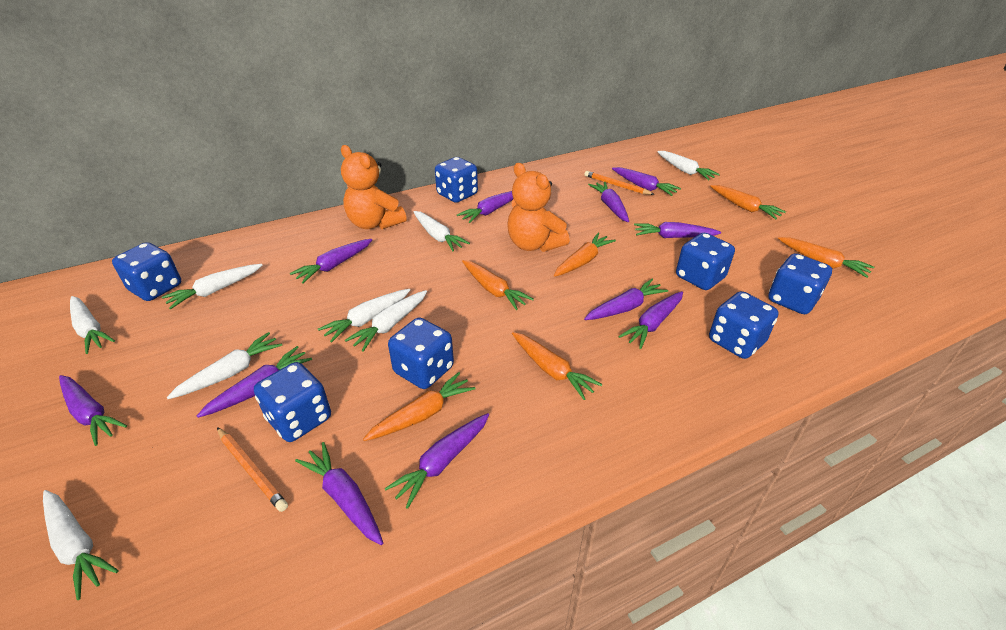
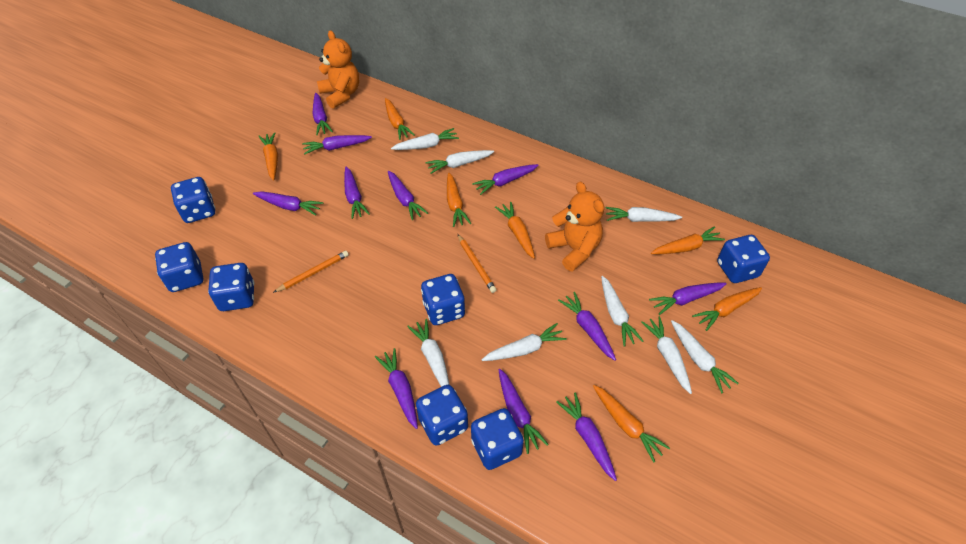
orange carrot: 6 -> 7

